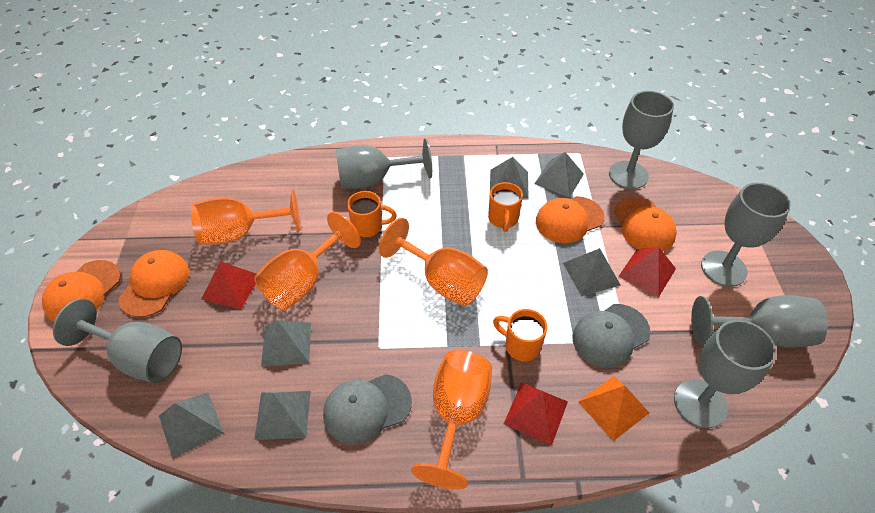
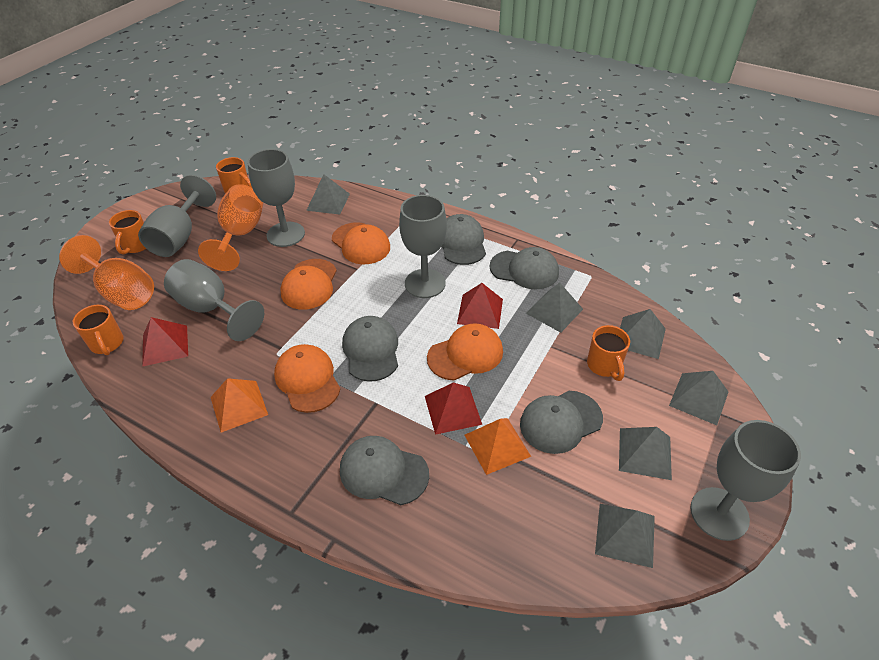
grey cap: 2 -> 5
grey goblet: 6 -> 5
orange goblet: 4 -> 2
orange mug: 3 -> 4
orange pyramid: 1 -> 2

